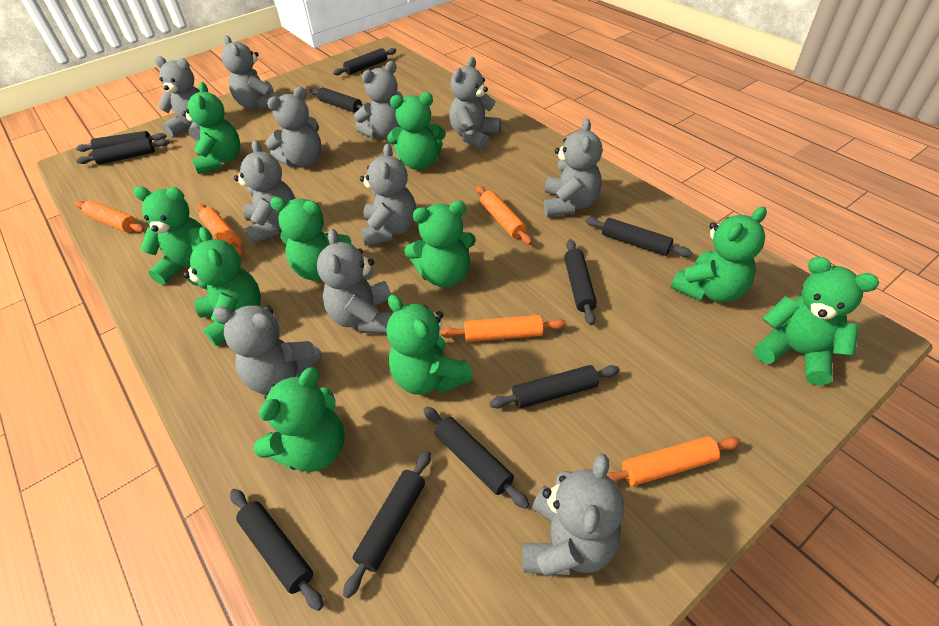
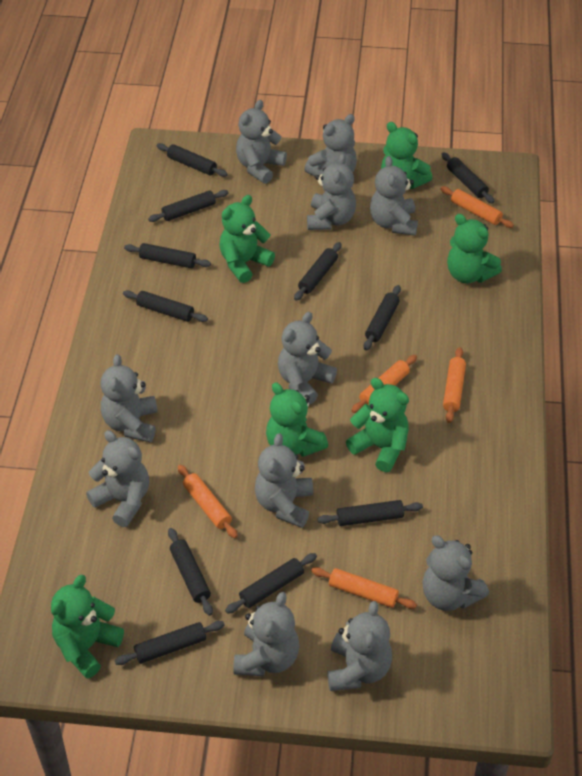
black rolling pin: 10 -> 11
green teddy bear: 10 -> 6

